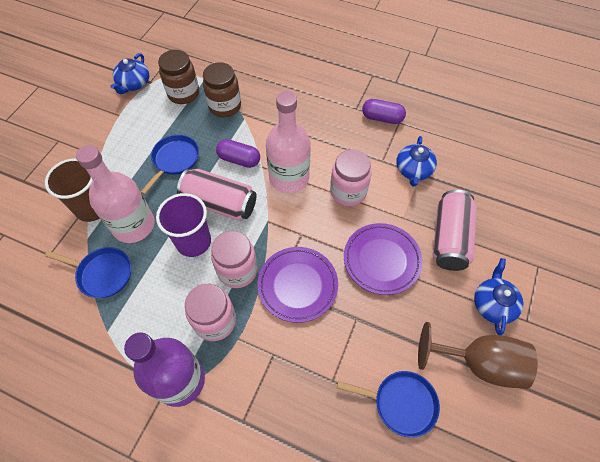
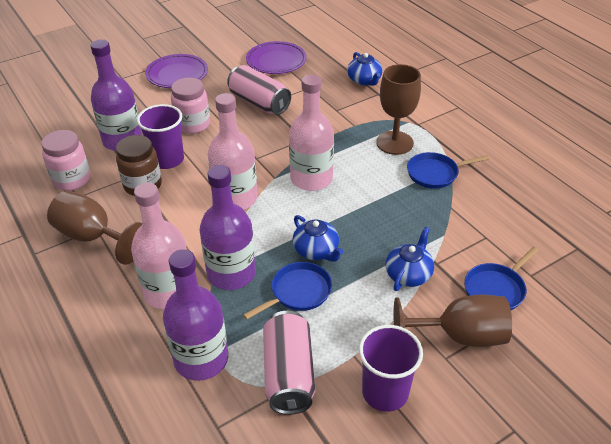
brown cup: 1 -> 0
brown goblet: 1 -> 3
brown jar: 2 -> 1
pink bottle: 2 -> 3
pink jar: 3 -> 2
purple bottle: 1 -> 3
purple capsule: 2 -> 0
purple cup: 1 -> 2

